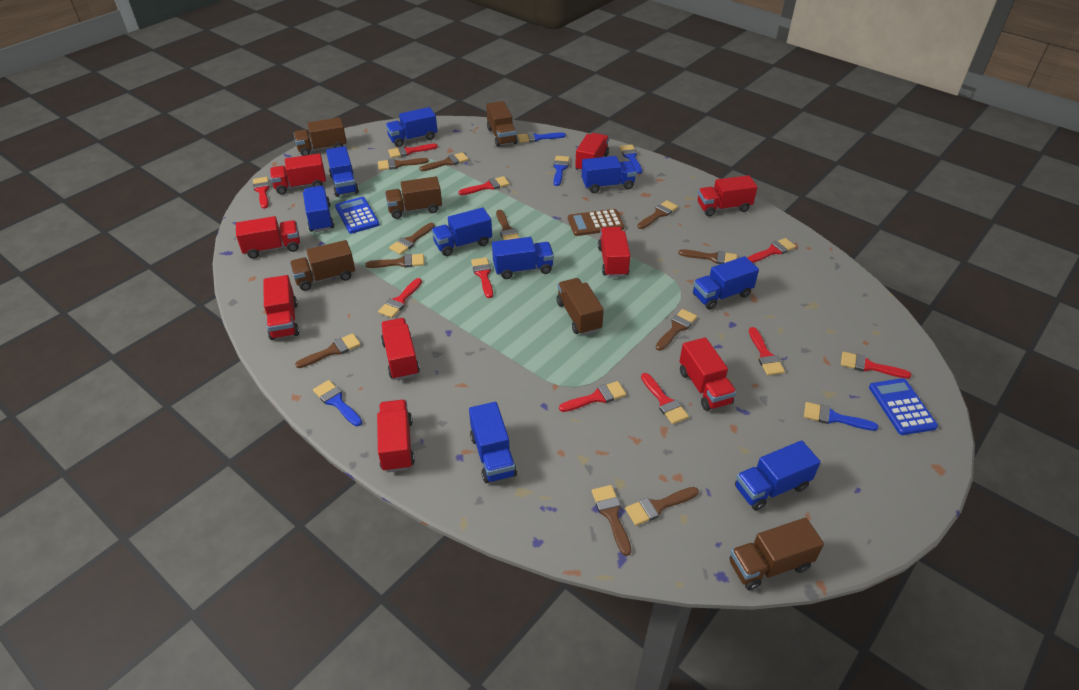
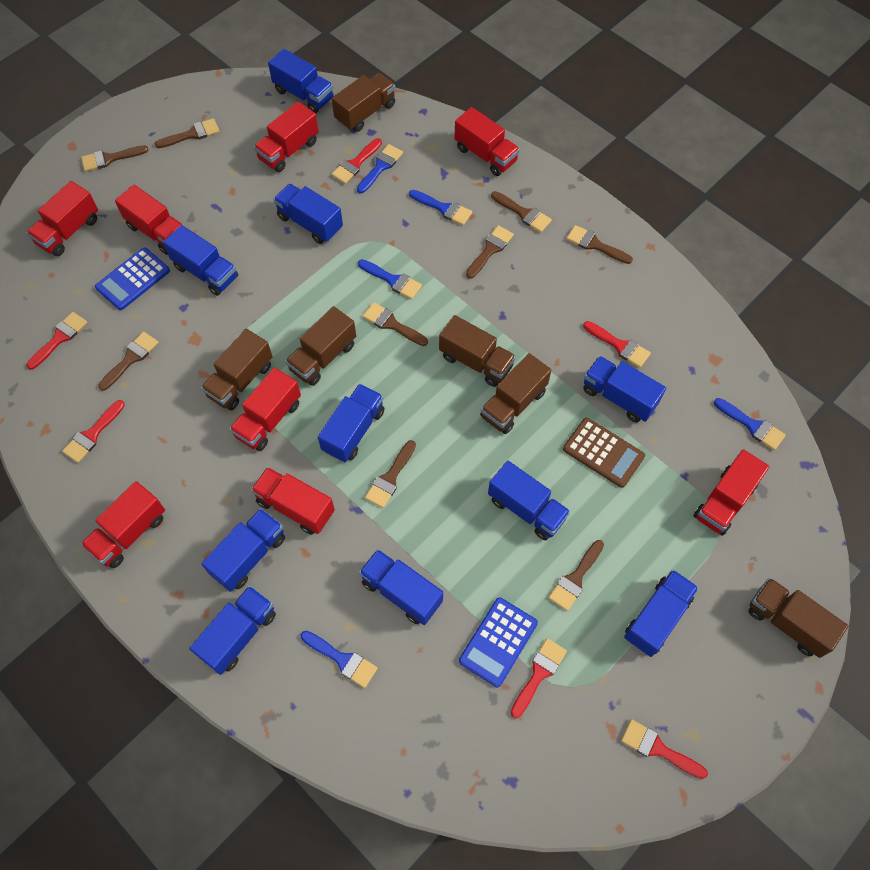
blue truck: 9 -> 10
brown brush: 11 -> 9
red brush: 10 -> 6
red truck: 9 -> 8

